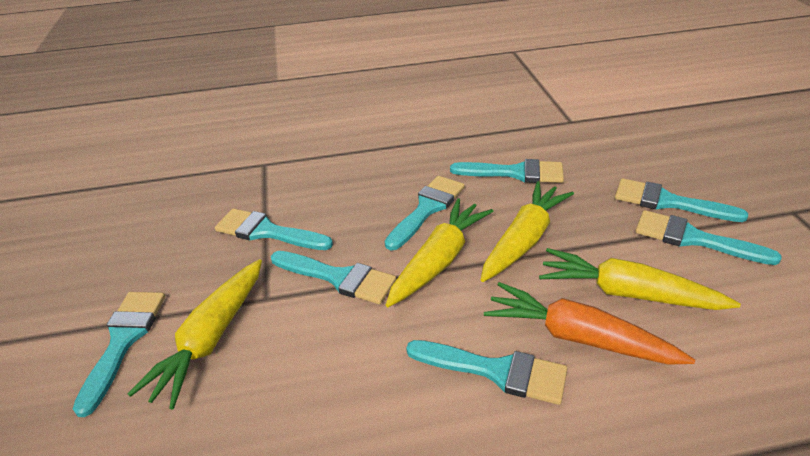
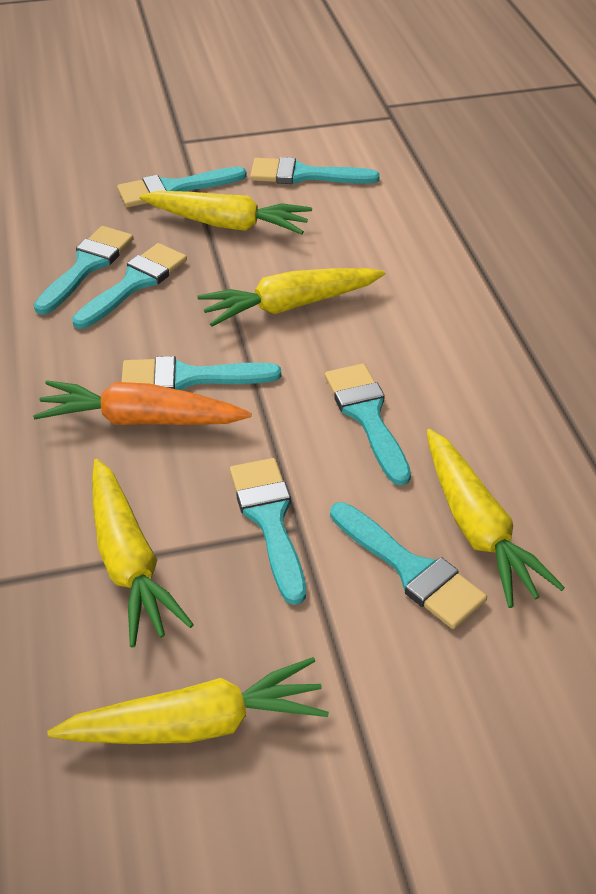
yellow carrot: 4 -> 5

